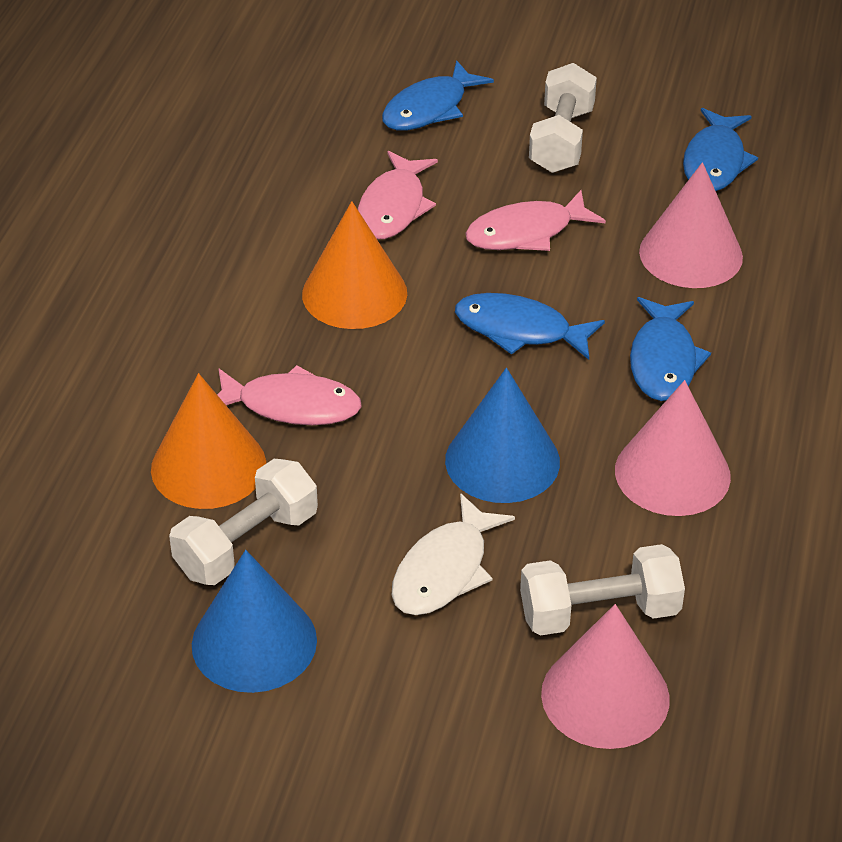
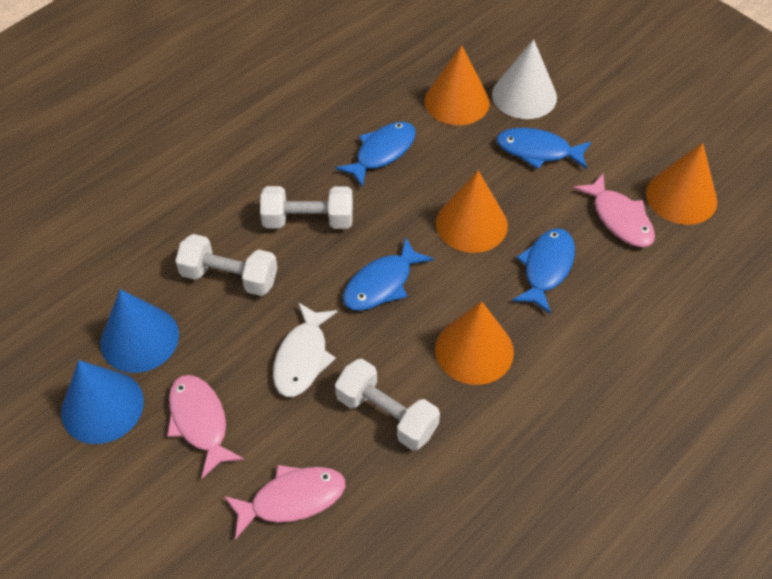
orange cone: 2 -> 4
pink cone: 3 -> 0
white cone: 0 -> 1

